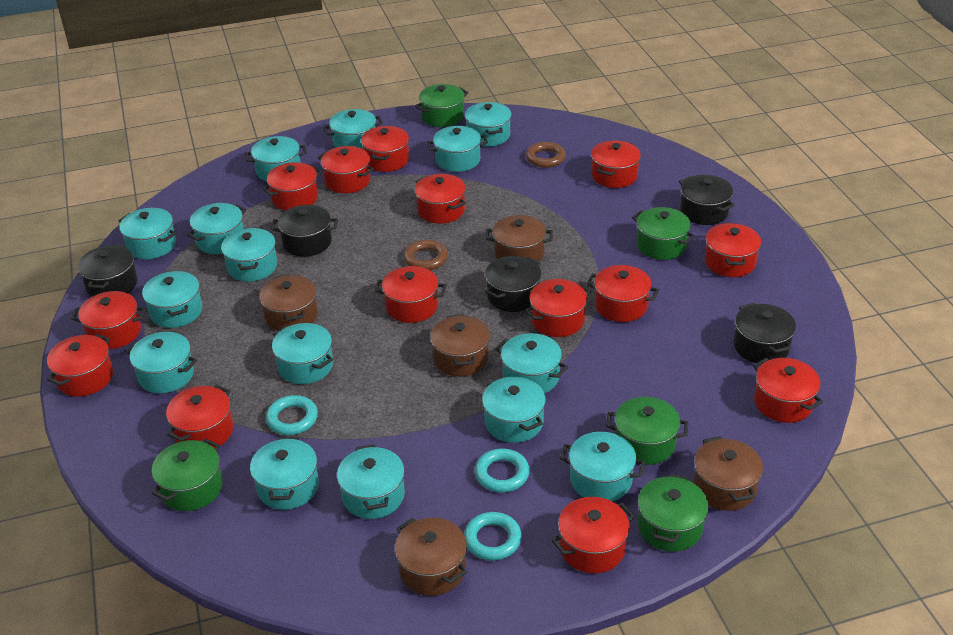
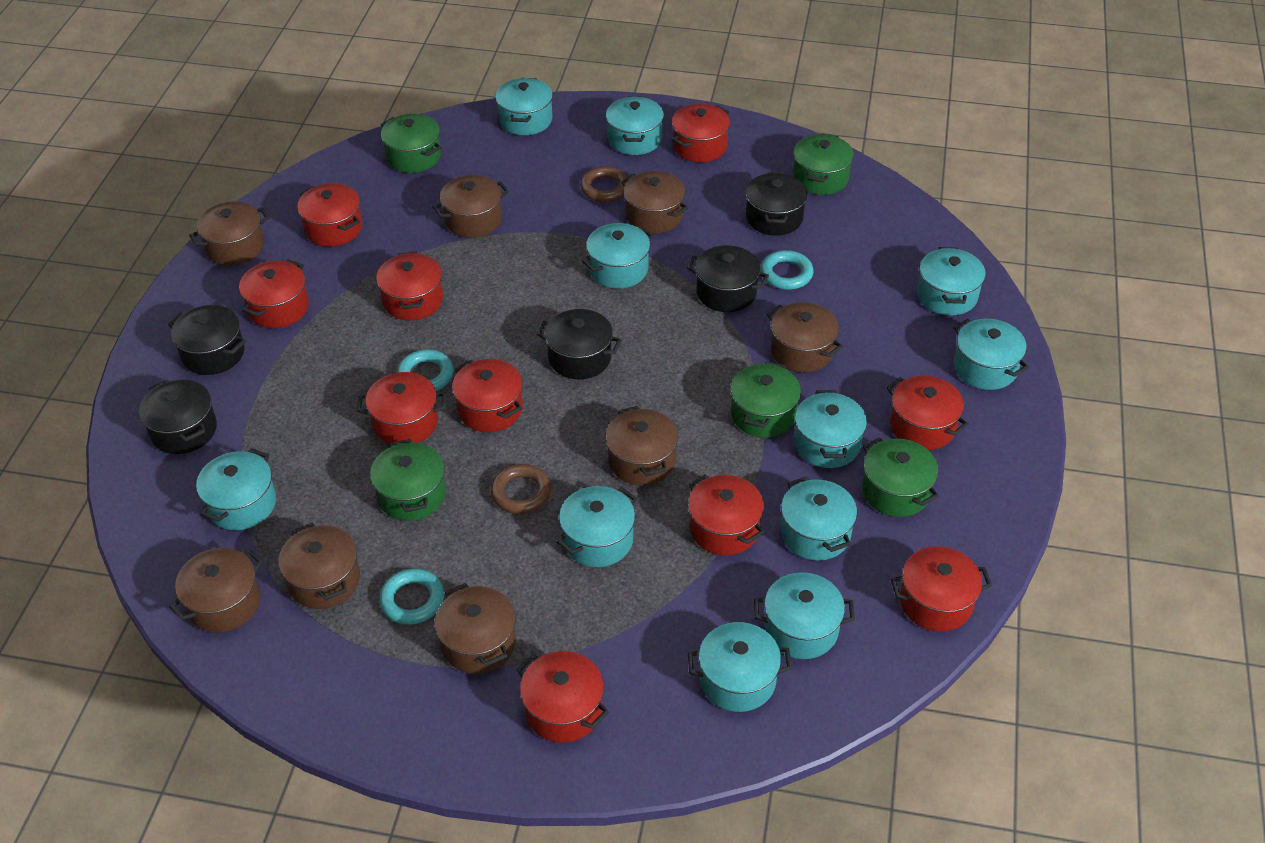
brown pot: 5 -> 8
red pot: 14 -> 10
turquoise pot: 15 -> 11

